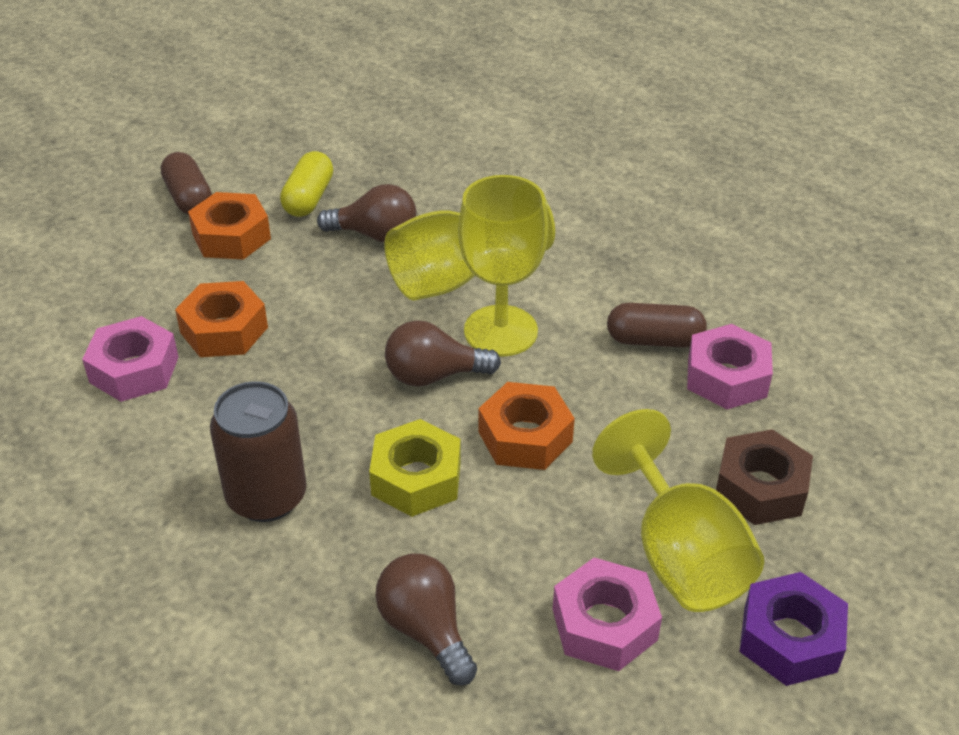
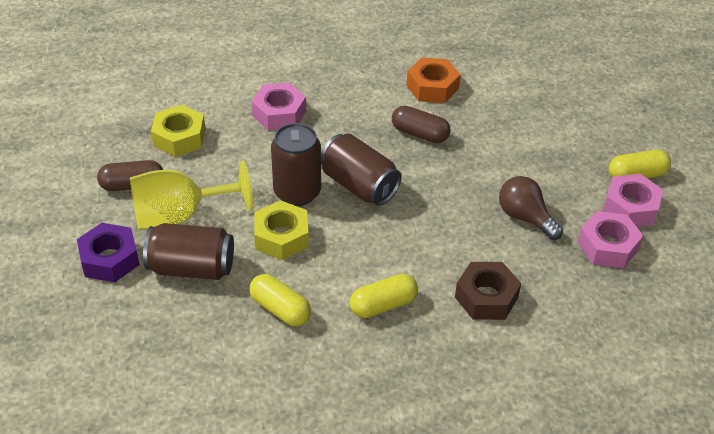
brown can: 1 -> 3
brown light bulb: 3 -> 1
orange nut: 3 -> 1
yellow capsule: 1 -> 3
yellow goblet: 3 -> 1
yellow nut: 1 -> 2

